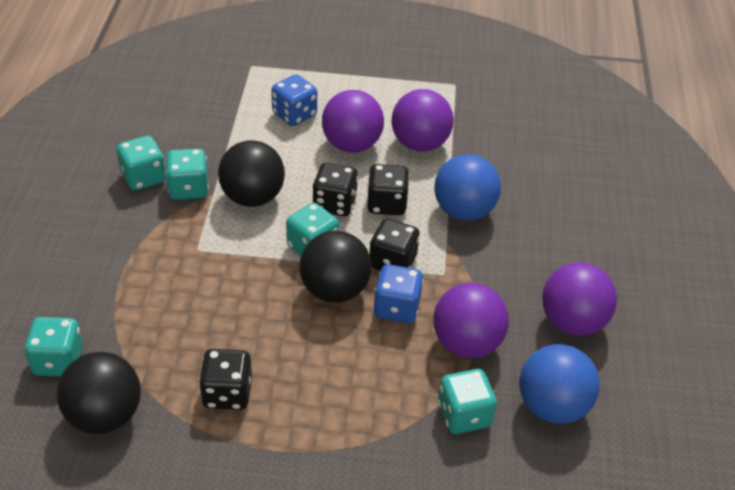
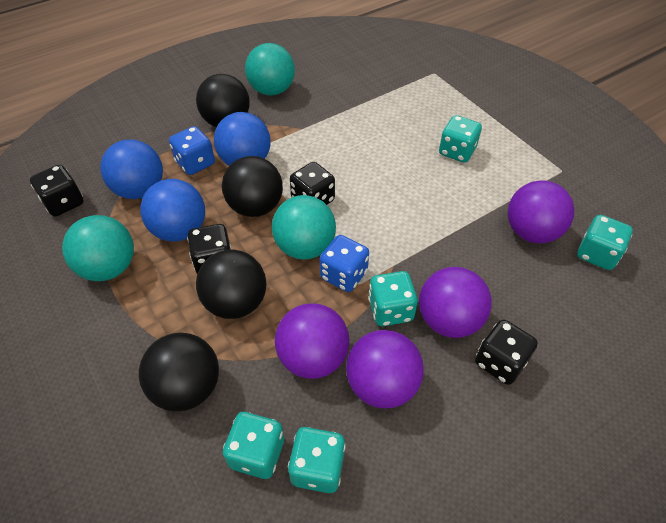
black ball: 3 -> 4
blue ball: 2 -> 3
turquoise ball: 0 -> 3

